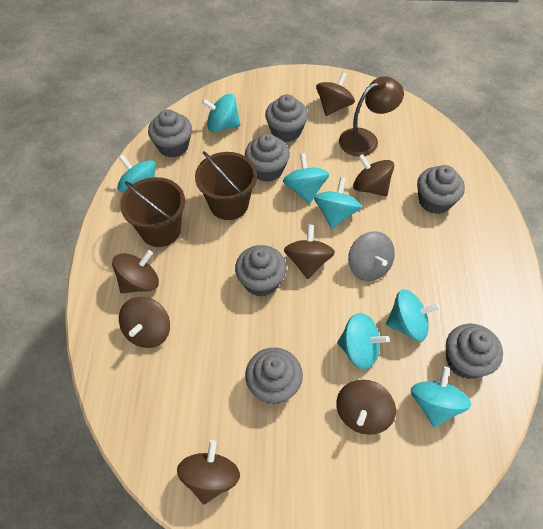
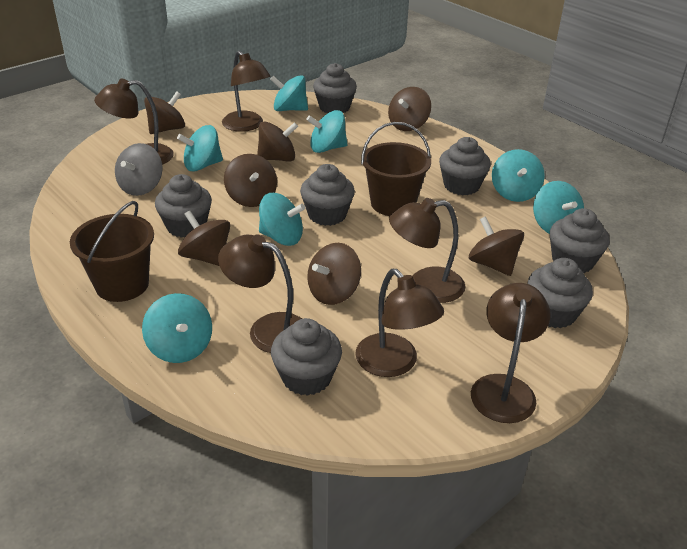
brown lamp: 1 -> 6

